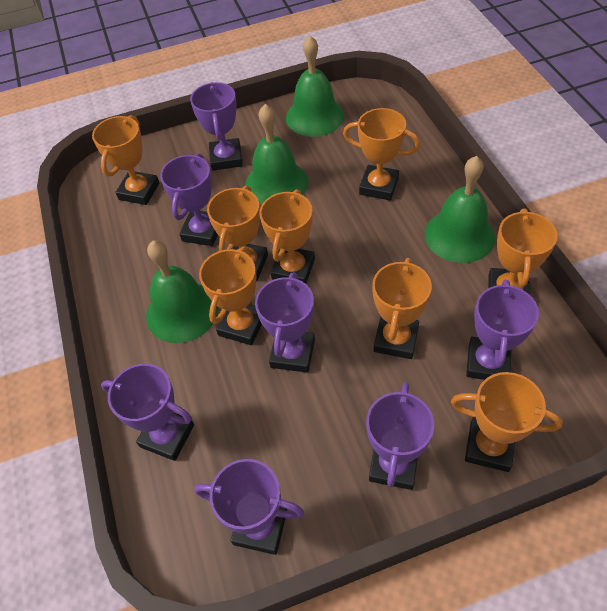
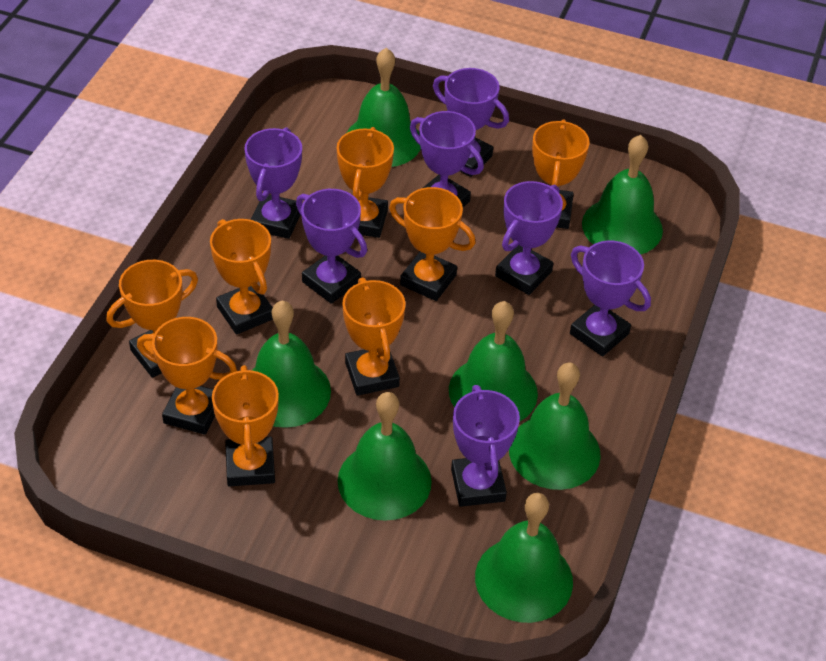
green bell: 4 -> 7

